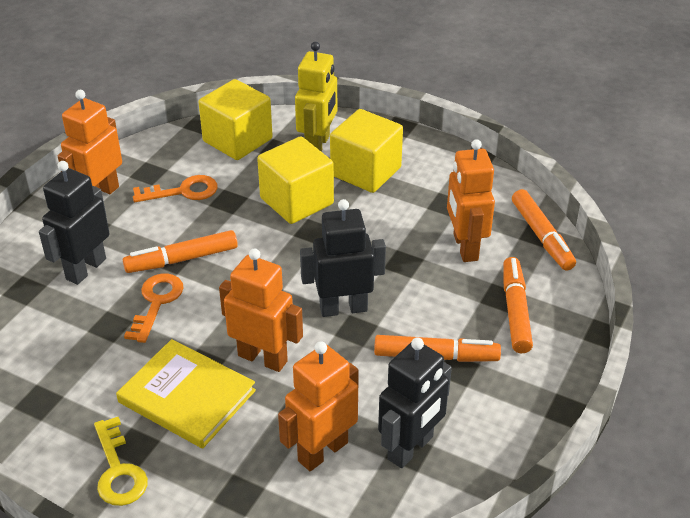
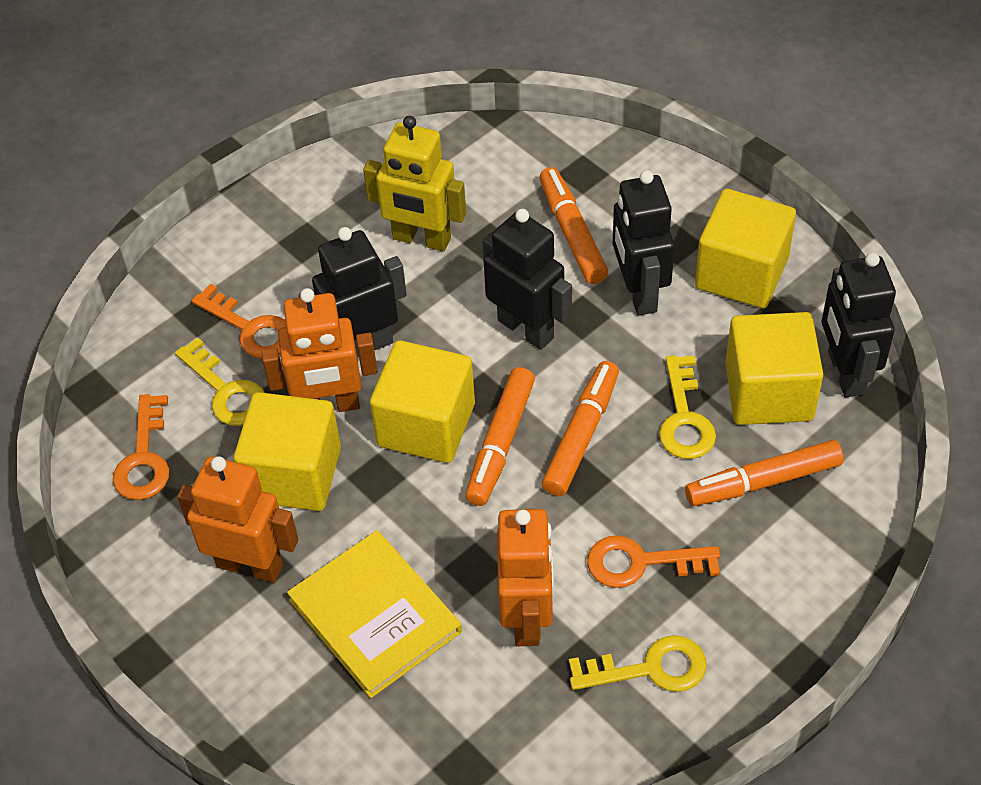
black robot: 3 -> 4
orange key: 2 -> 3
orange robot: 4 -> 3
yellow cube: 3 -> 4
yellow key: 1 -> 3

